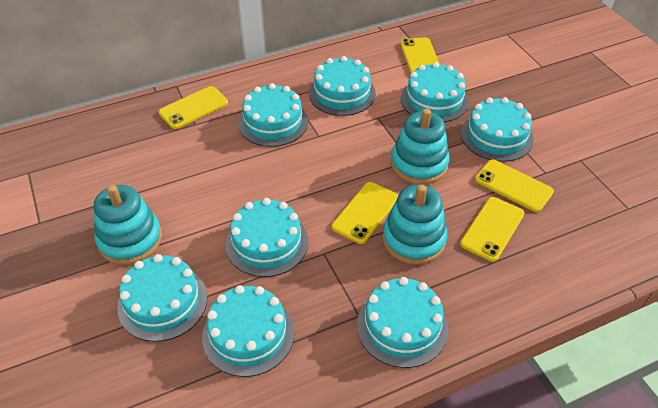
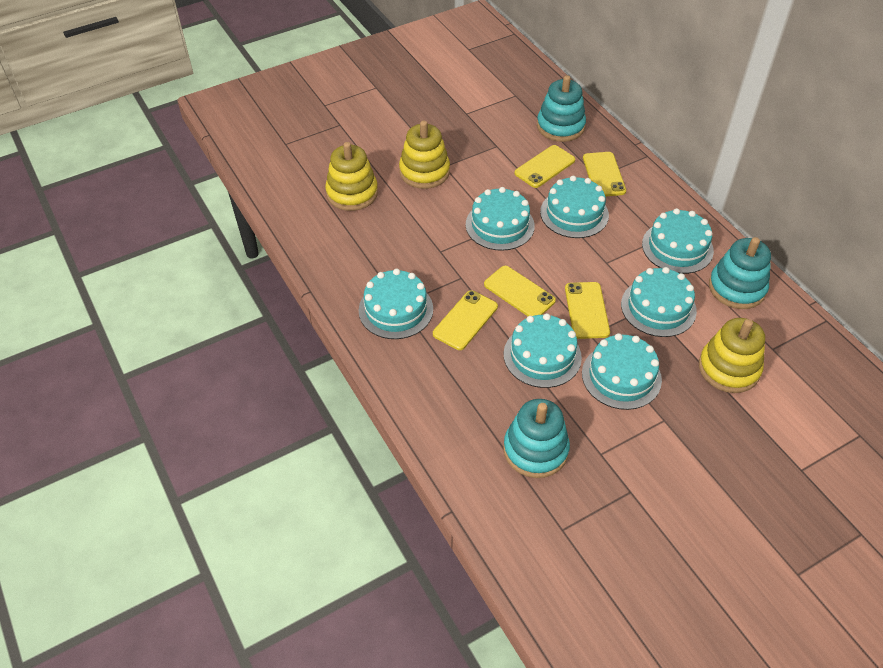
turquoise cake: 8 -> 7
yellow stacking toy: 0 -> 3

